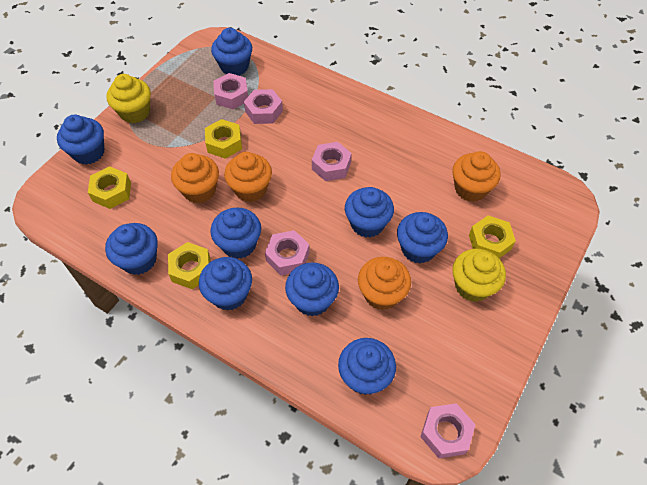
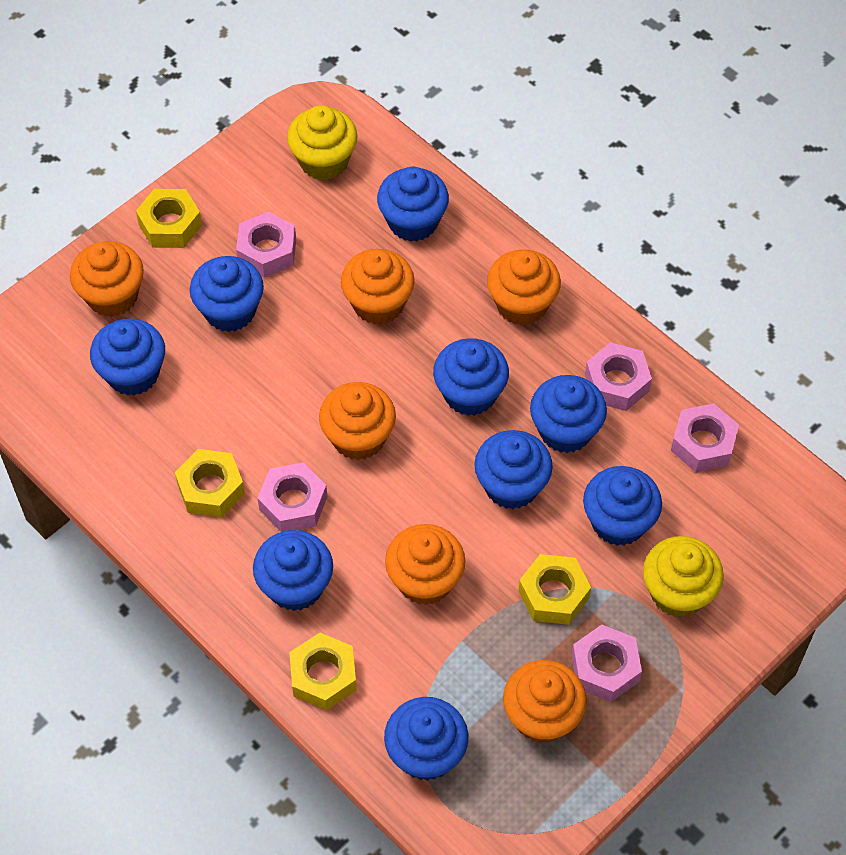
orange cupcake: 4 -> 6

